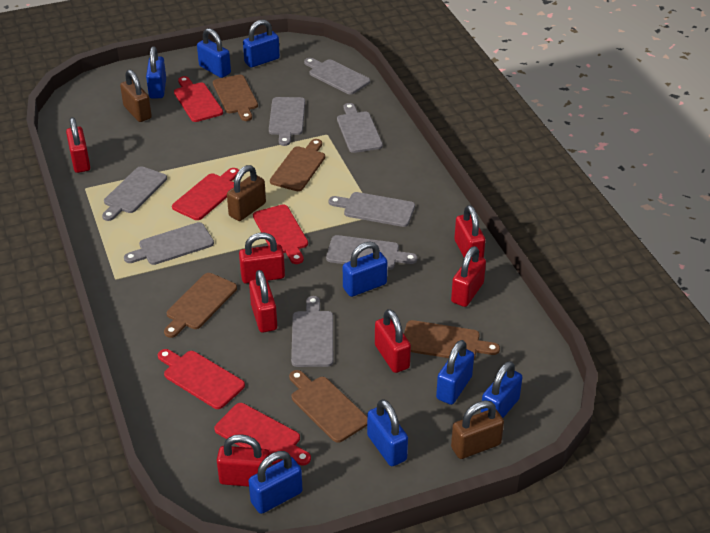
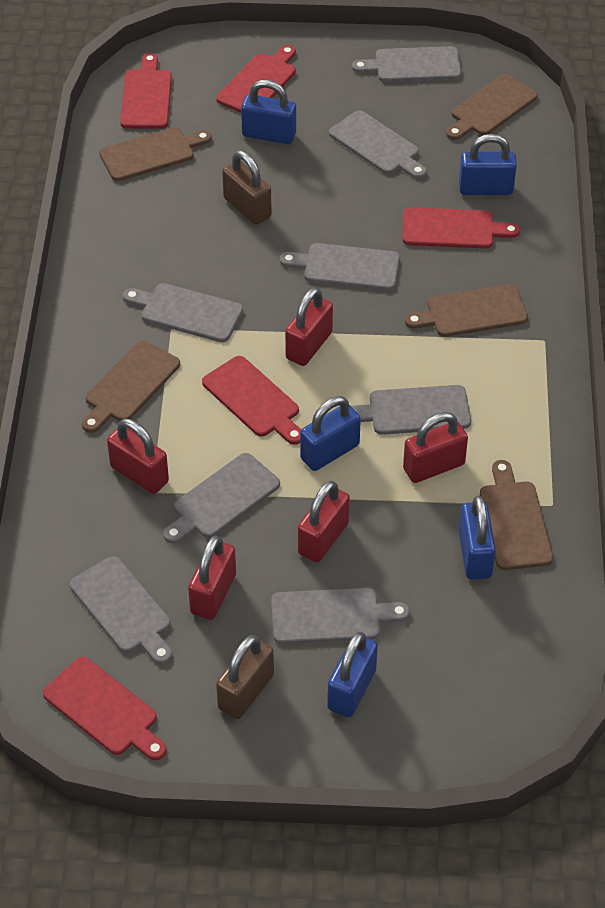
blue padlock: 8 -> 5
brown padlock: 3 -> 2
red padlock: 7 -> 5

